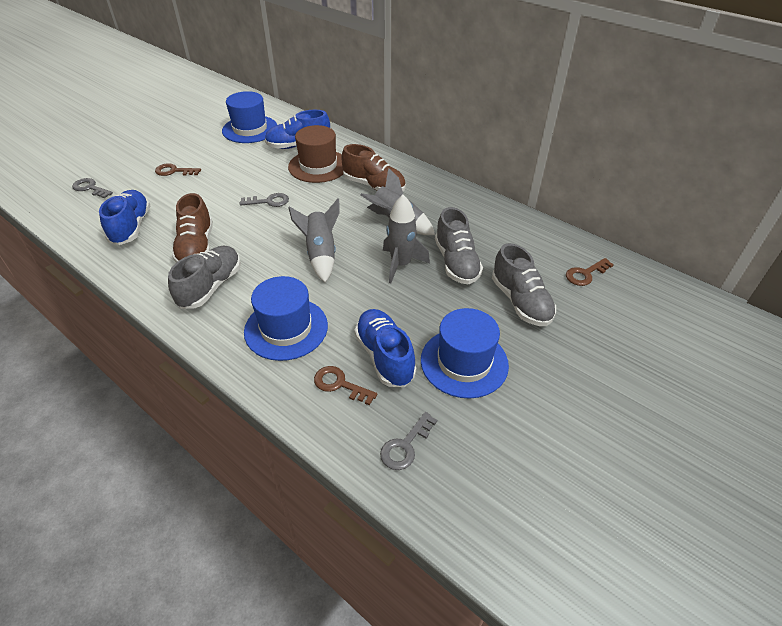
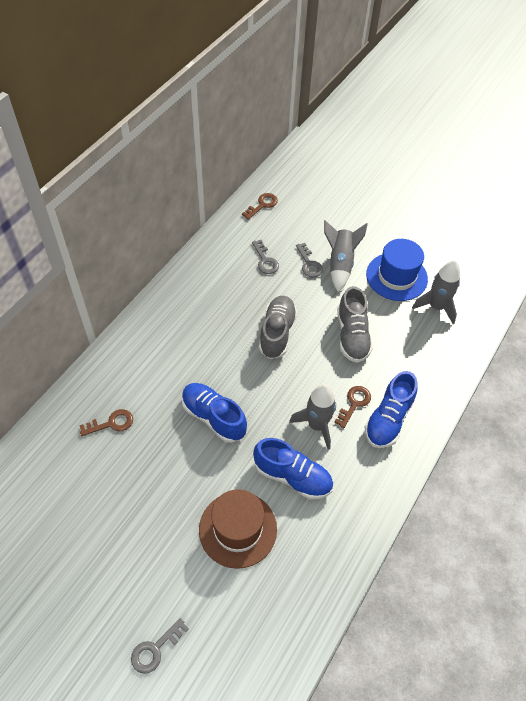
blue hat: 3 -> 1
brown shoe: 2 -> 0
grey shoe: 3 -> 2

